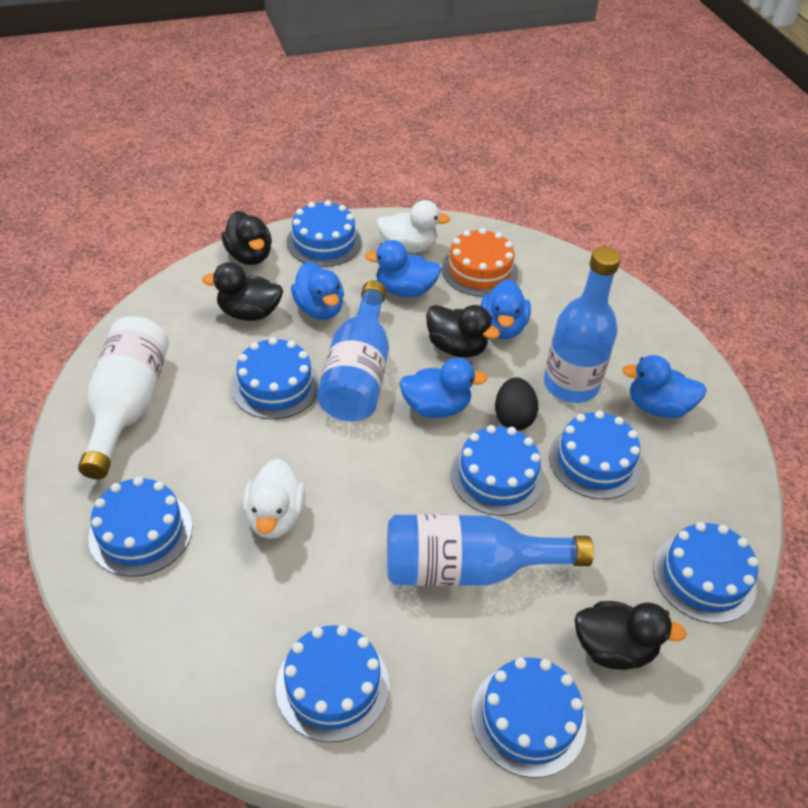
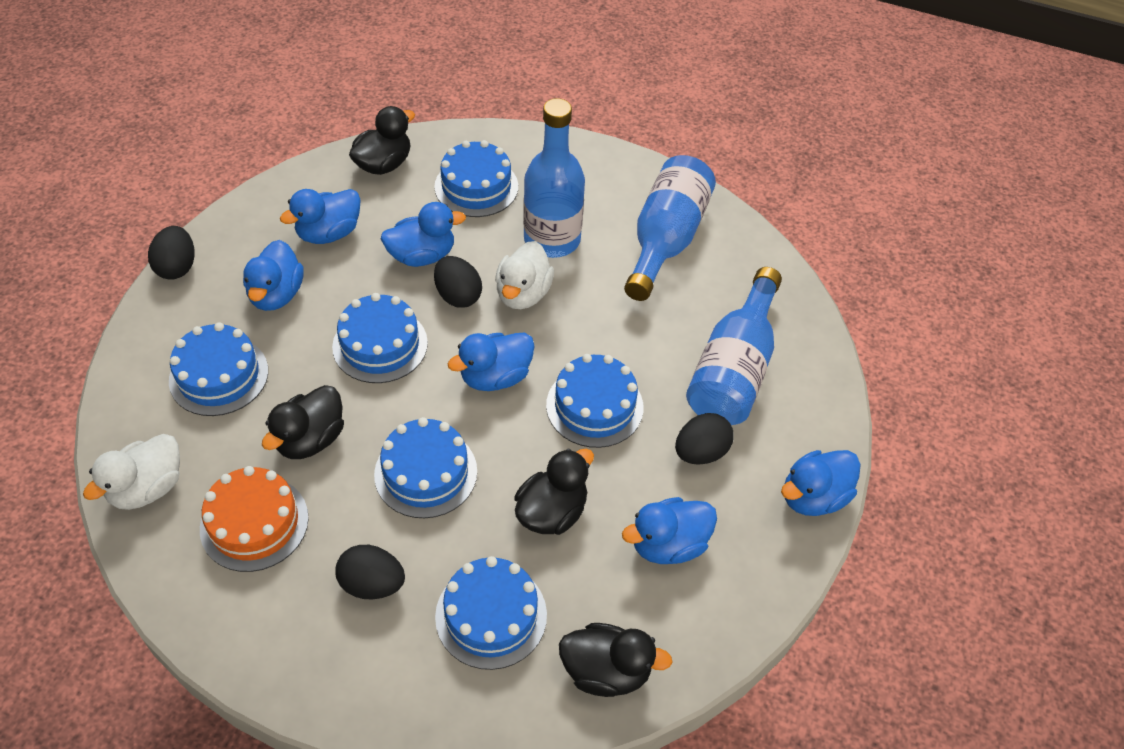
black egg: 1 -> 4
blue cake: 8 -> 6
blue duck: 5 -> 6
white bottle: 1 -> 0

